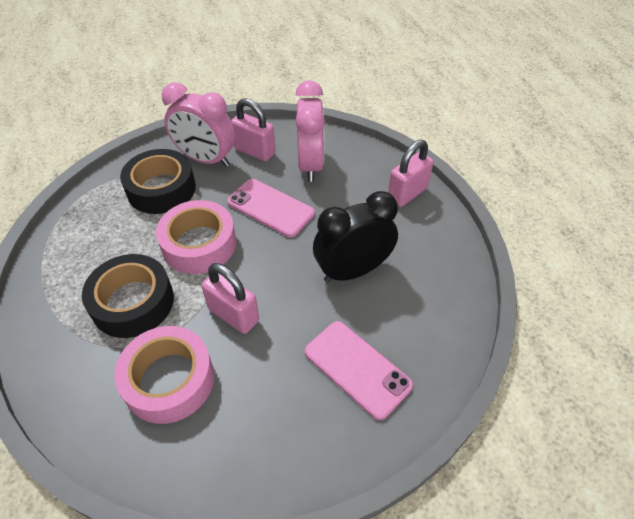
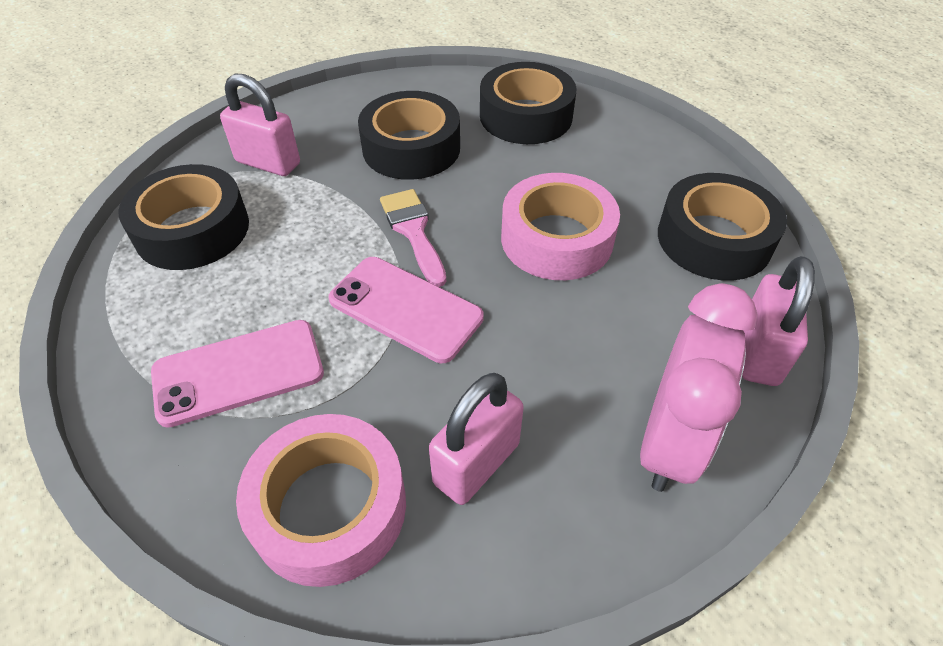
black clock: 1 -> 0
black tape: 2 -> 4
pink brush: 0 -> 1
pink clock: 2 -> 1

